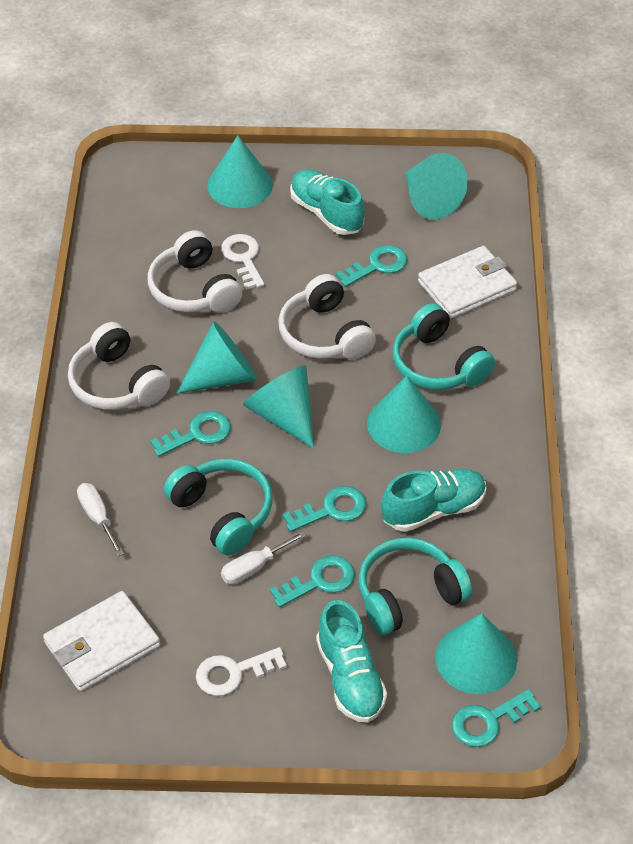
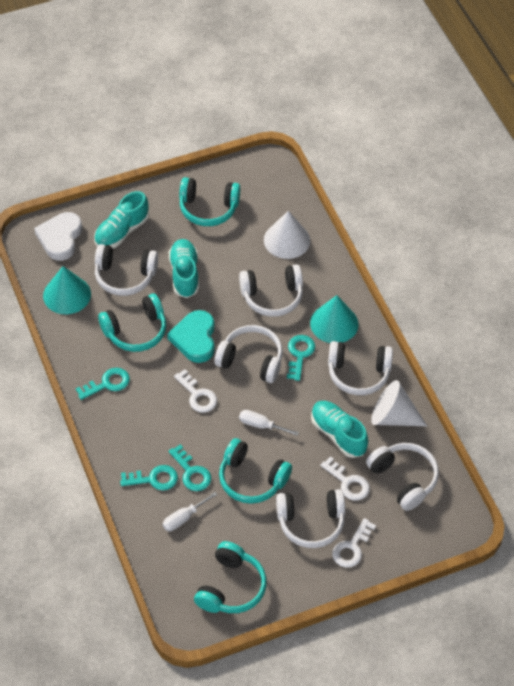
turquoise cone: 6 -> 2
turquoise headphones: 3 -> 4
turquoise heart: 0 -> 1
turquoise key: 5 -> 4
white cone: 0 -> 2
white headphones: 3 -> 6
white heart: 0 -> 1
white key: 2 -> 3
white wallet: 2 -> 0

